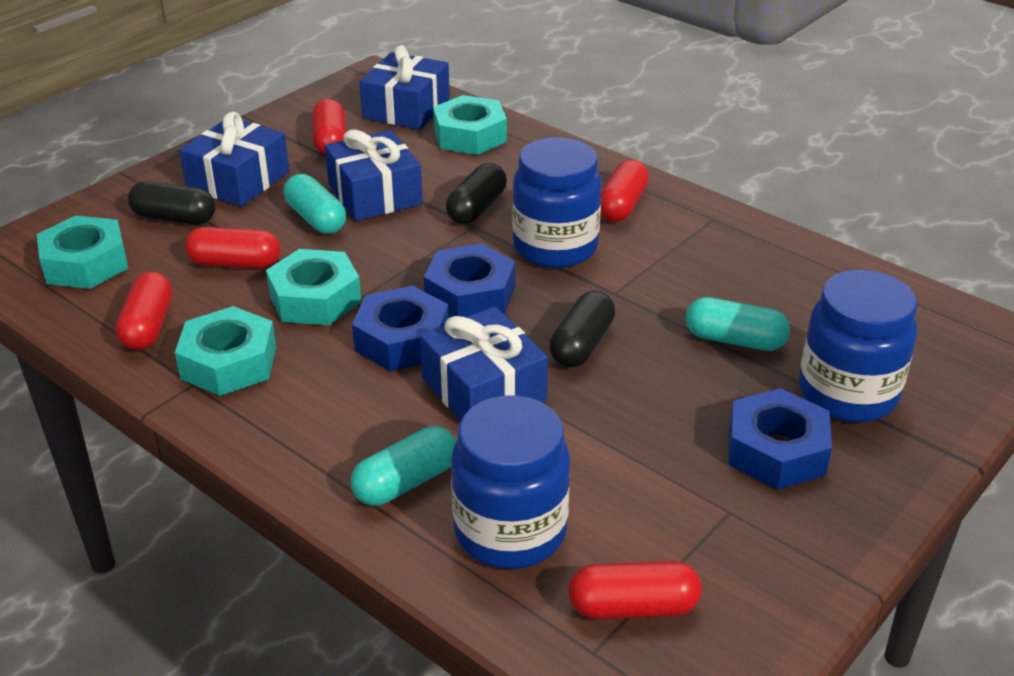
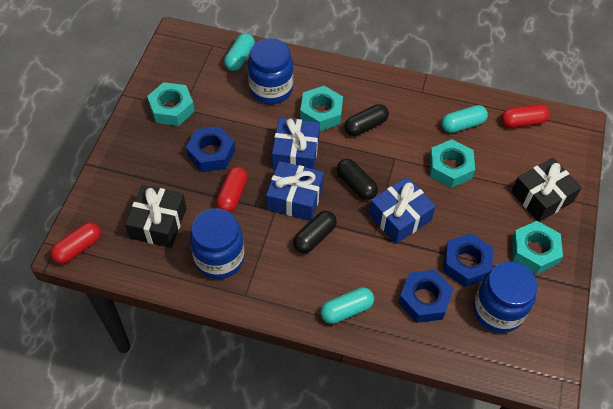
black gift: 0 -> 2
blue gift: 4 -> 3
red capsule: 5 -> 3

